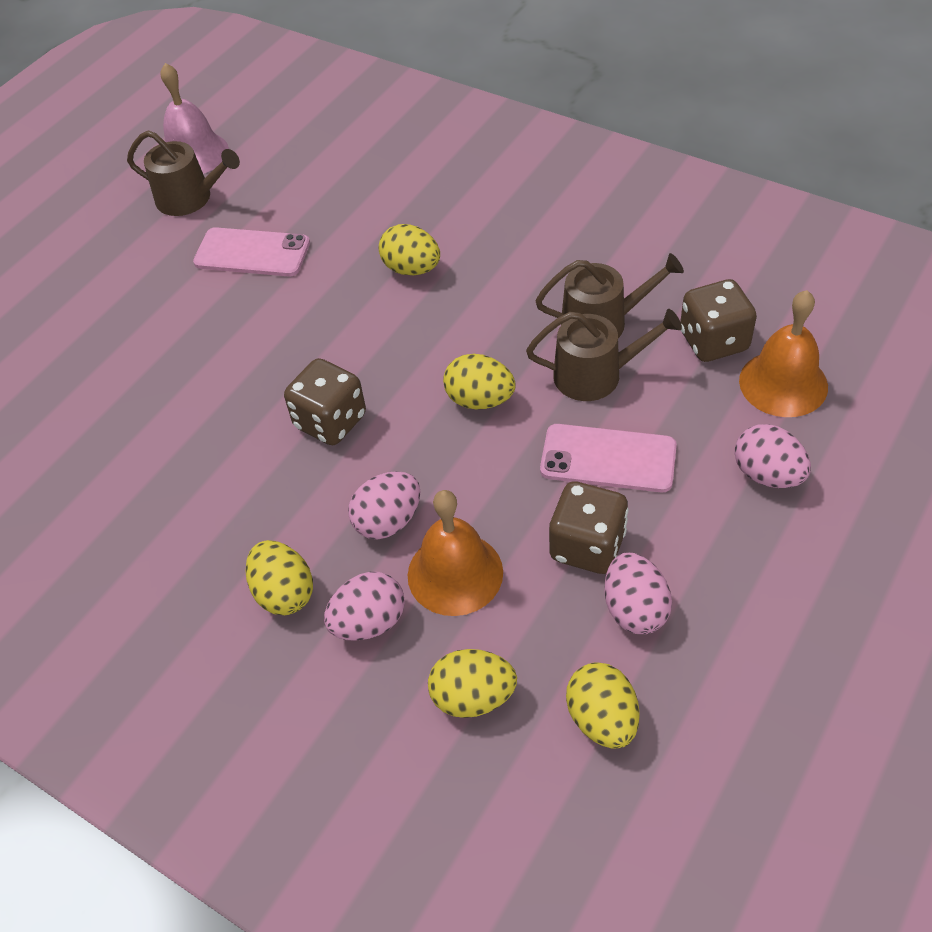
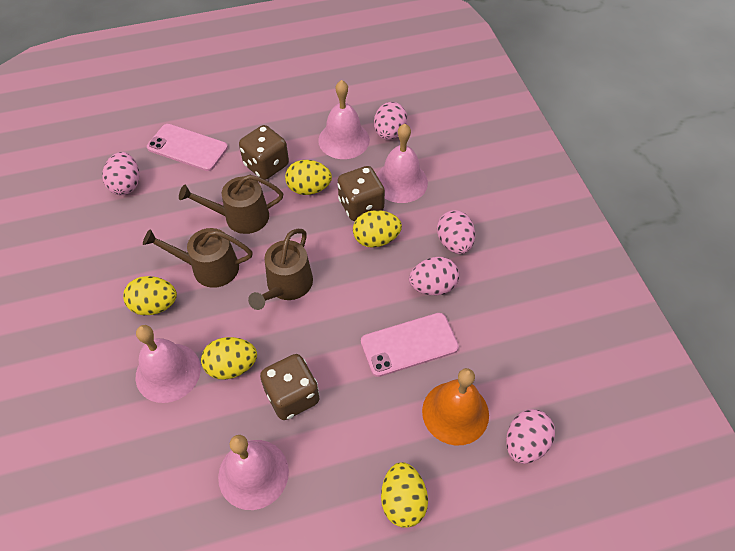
orange bell: 2 -> 1
pink bell: 1 -> 4
pink egg: 4 -> 5

